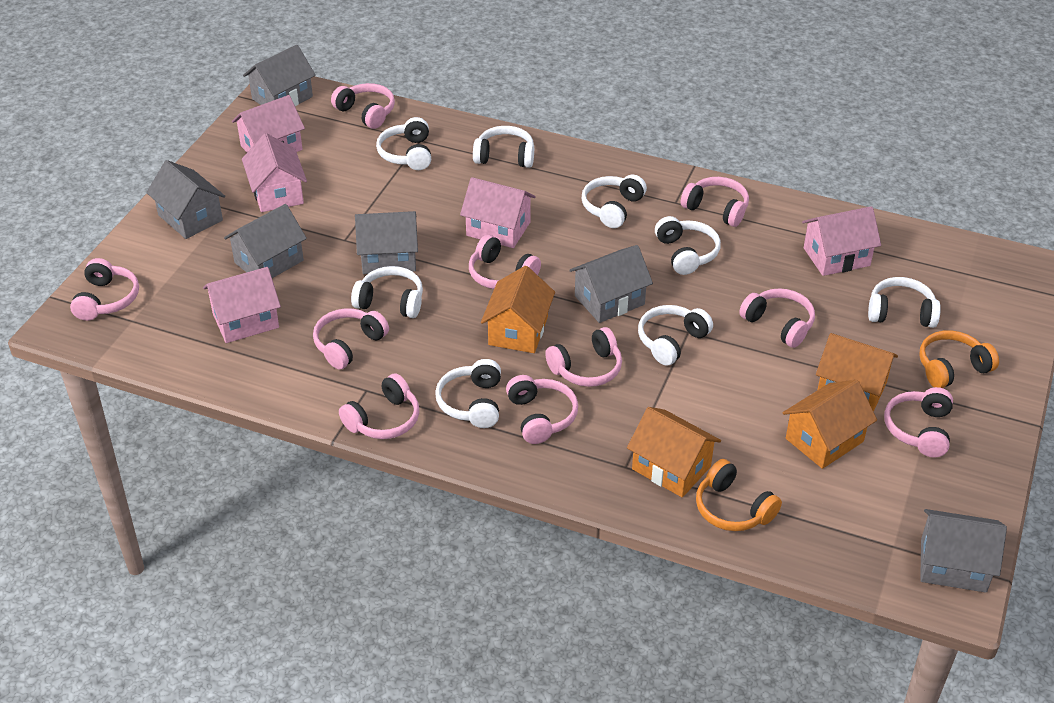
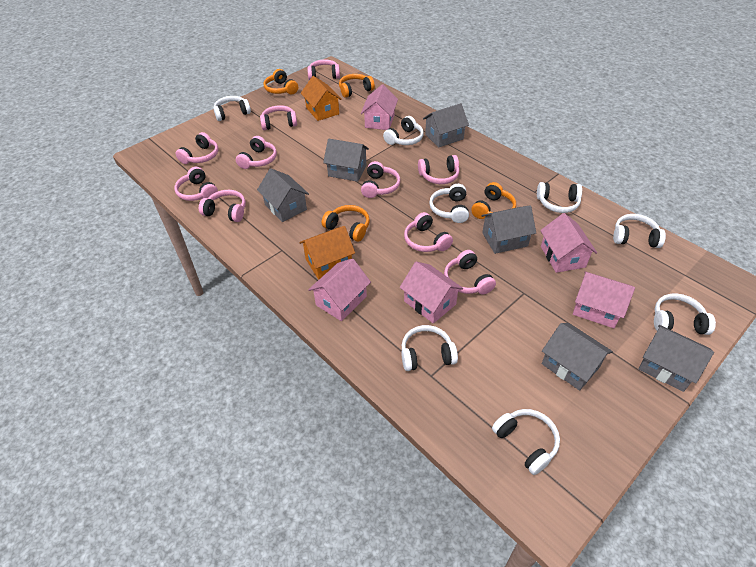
orange headphones: 2 -> 4
orange house: 4 -> 2

